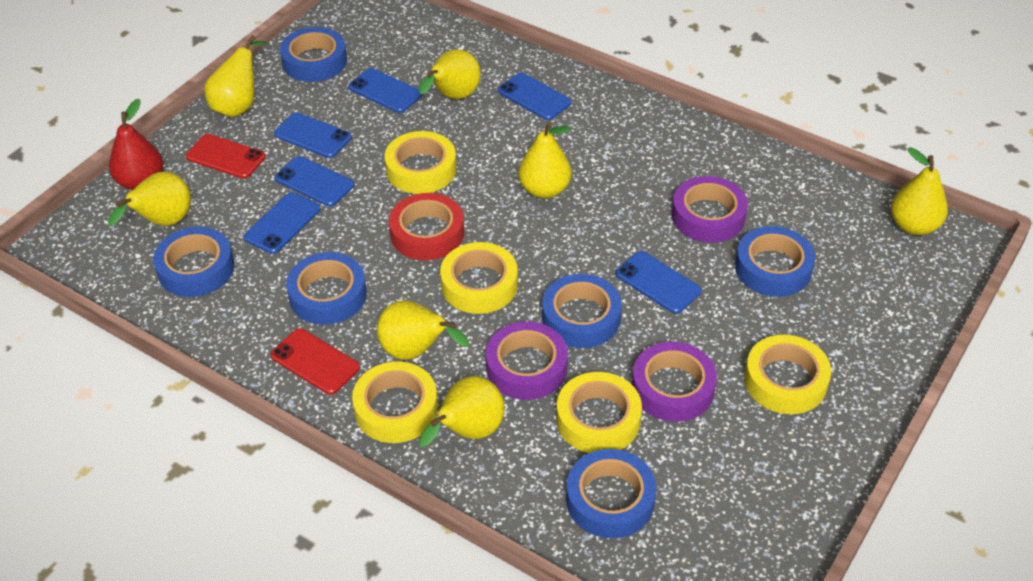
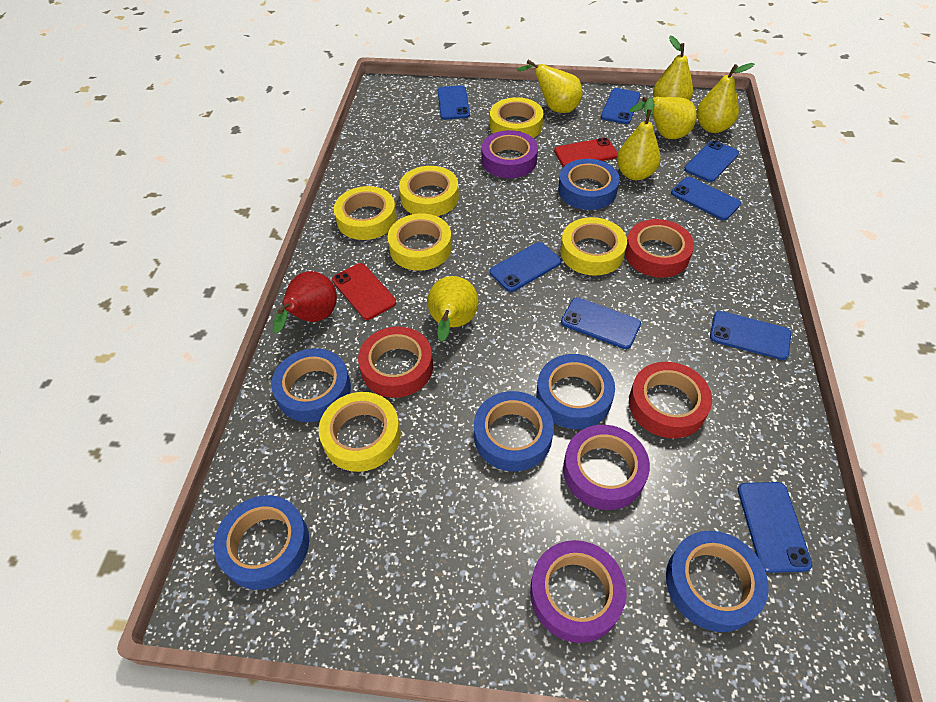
blue phone: 6 -> 8
red tape: 1 -> 3
yellow pear: 7 -> 6
yellow tape: 5 -> 6

